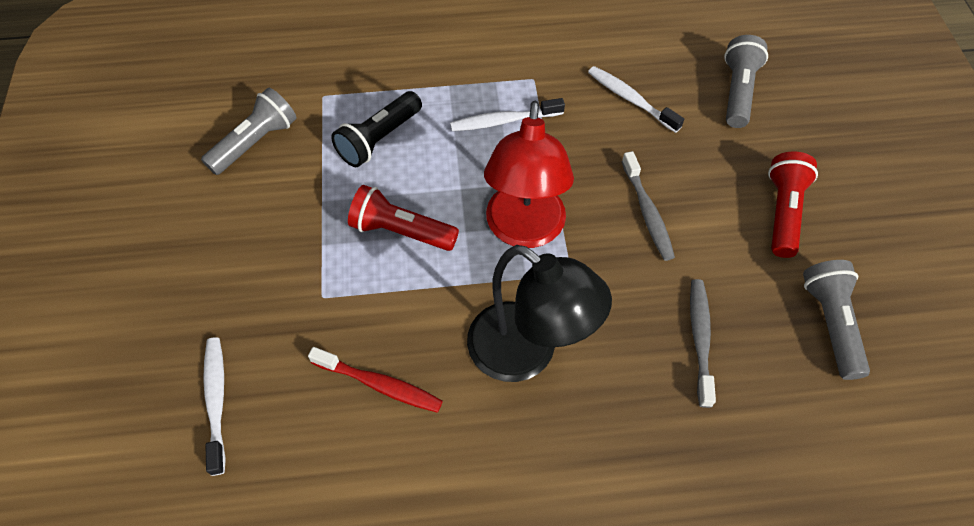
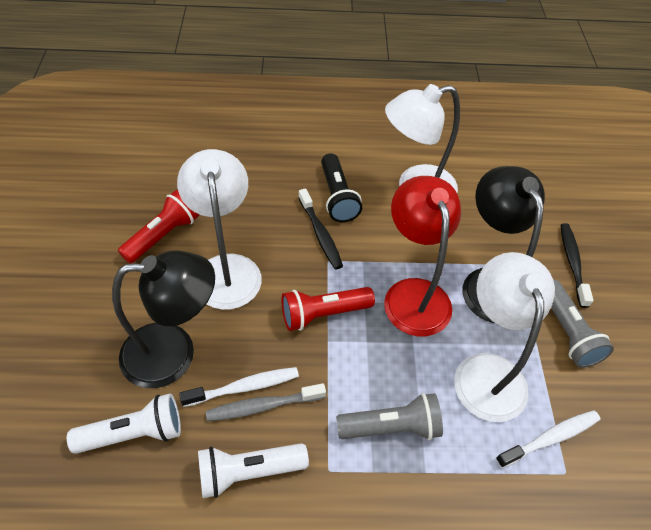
black lamp: 1 -> 2
black toothbrush: 0 -> 2
grey flashlight: 3 -> 2
grey toothbrush: 2 -> 1
red toothbrush: 1 -> 0
white flashlight: 0 -> 2
white lamp: 0 -> 3
white toothbrush: 3 -> 2

